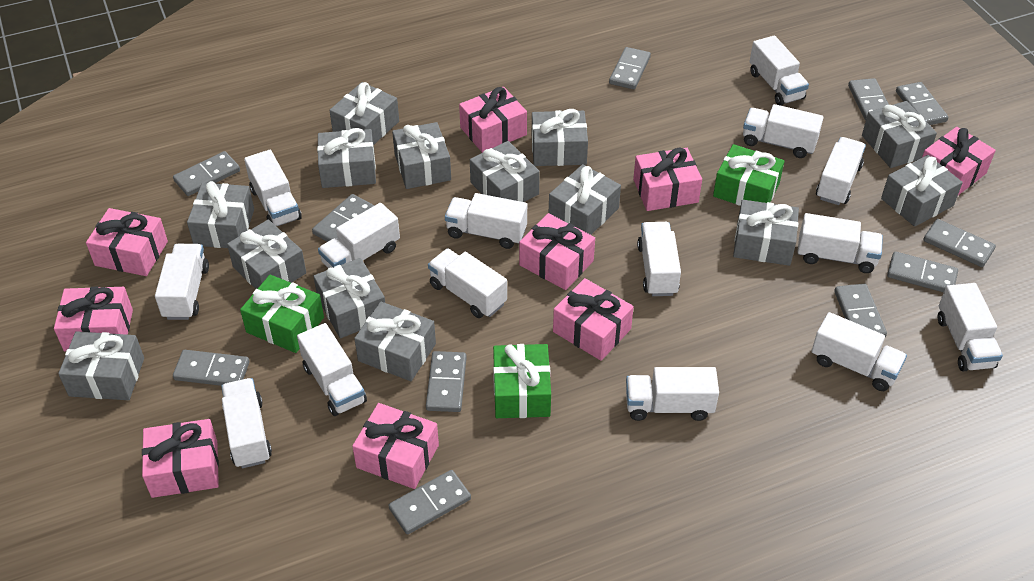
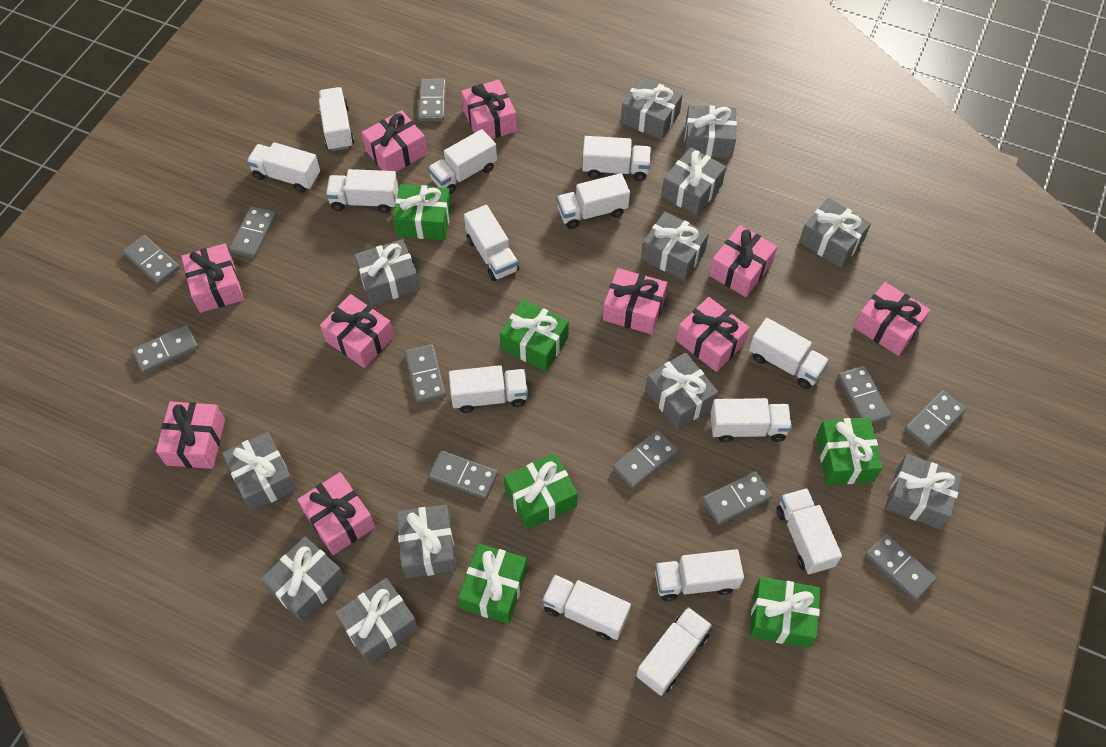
green gift: 3 -> 6
grey gift: 14 -> 12
pink gift: 9 -> 10
white truck: 15 -> 14

